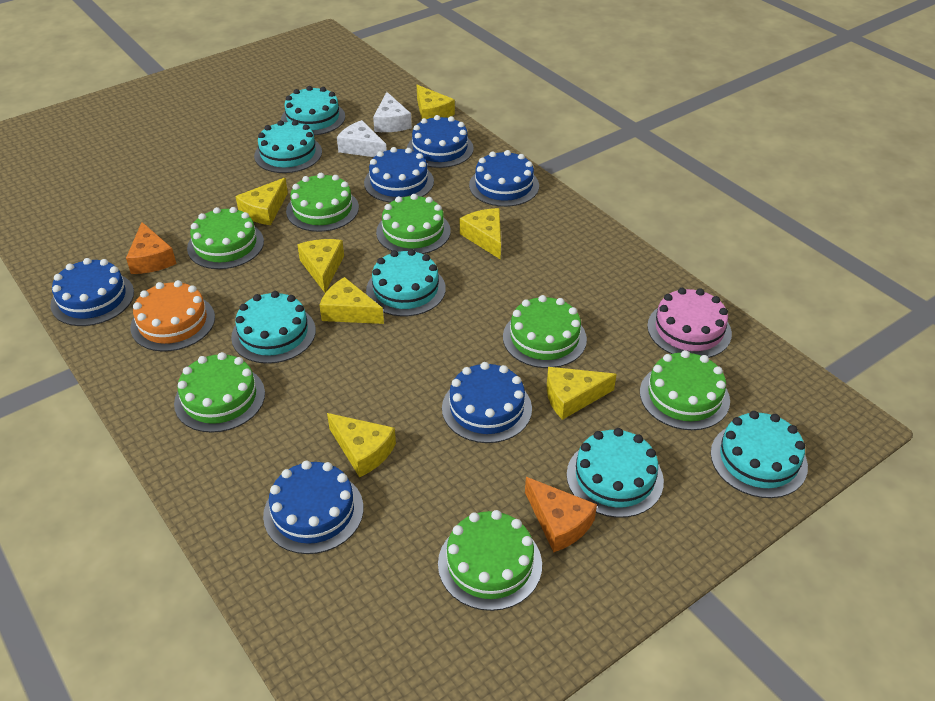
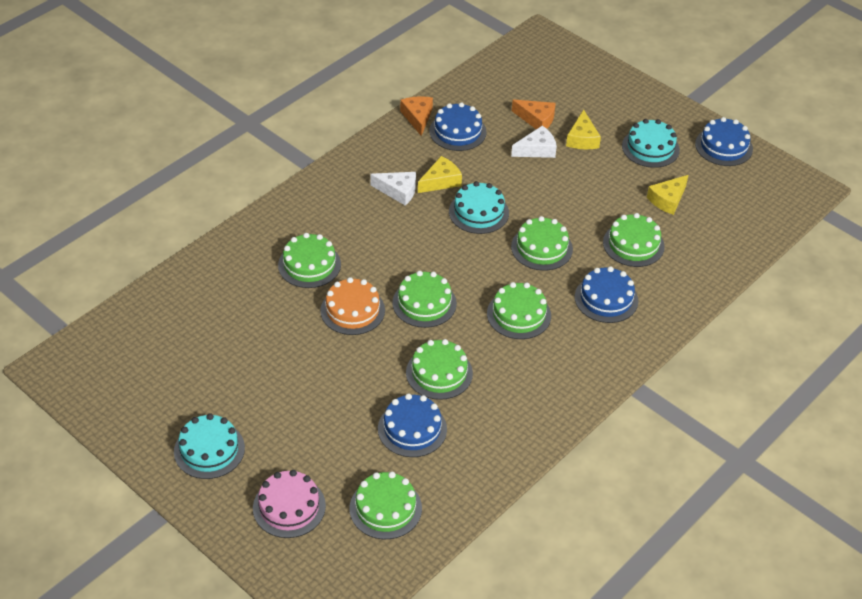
blue cake: 6 -> 4
turquoise cake: 6 -> 3
yellow cheese: 7 -> 3

